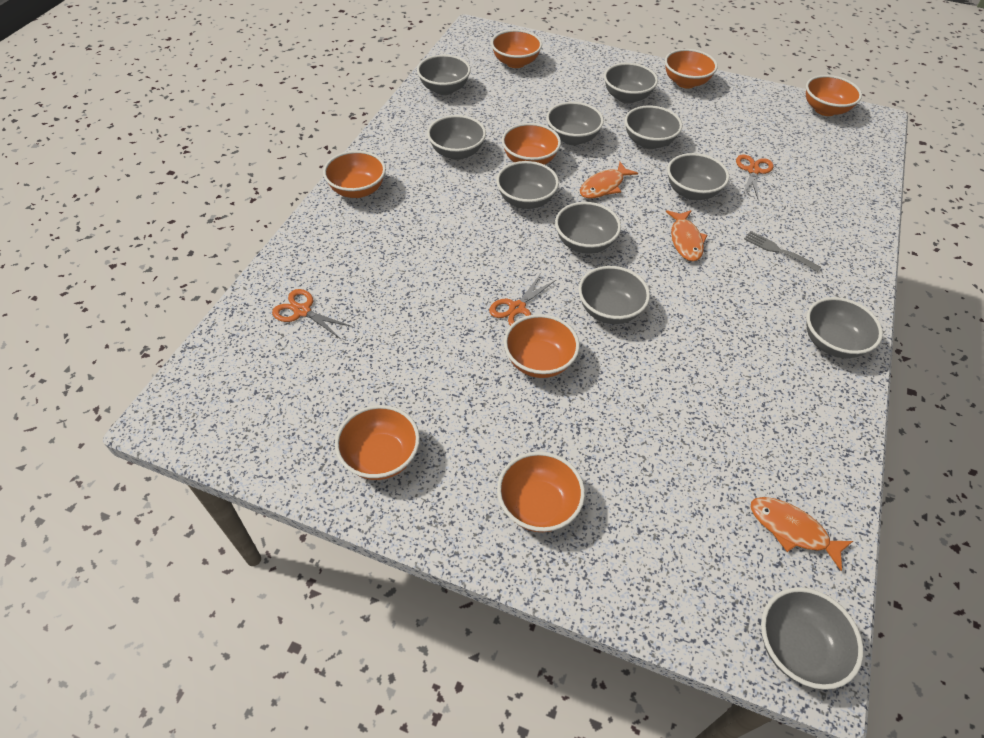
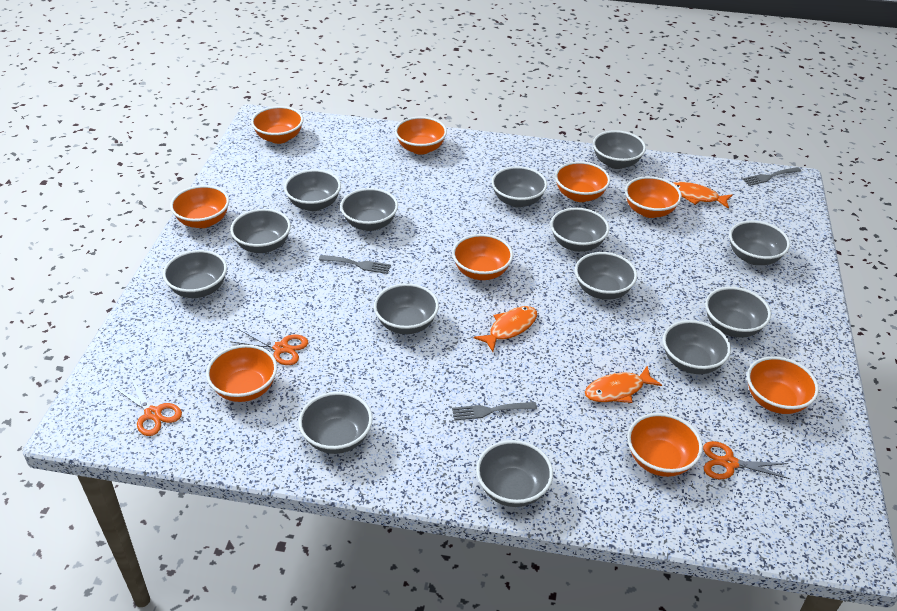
grey bowl: 11 -> 14
grey fork: 1 -> 3
orange bowl: 8 -> 9

